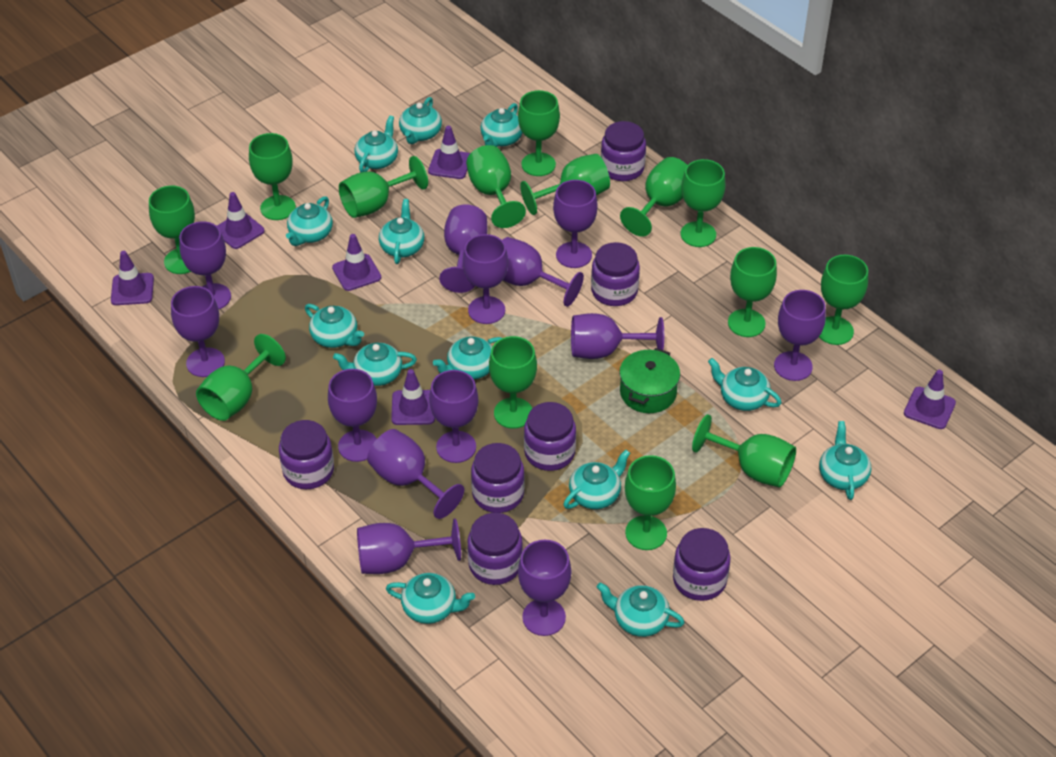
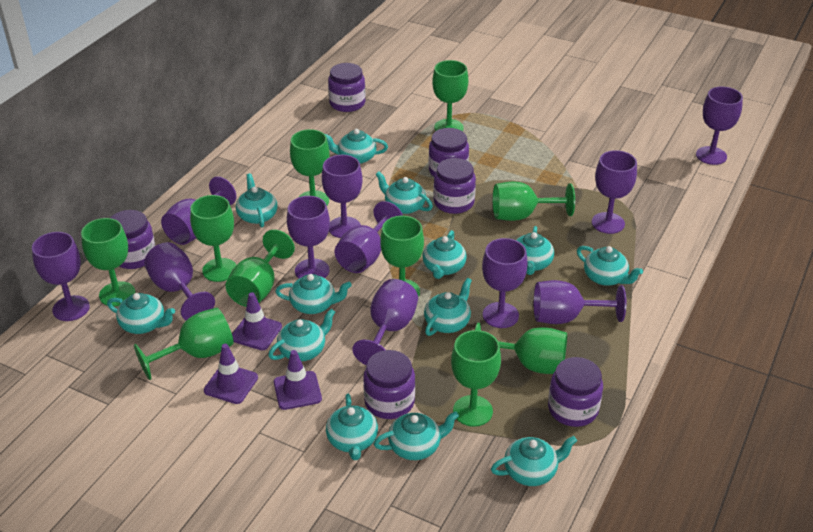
green goblet: 14 -> 10
green pot: 1 -> 0
purple goblet: 13 -> 11
purple jar: 7 -> 6
purple traffic cone: 6 -> 3

